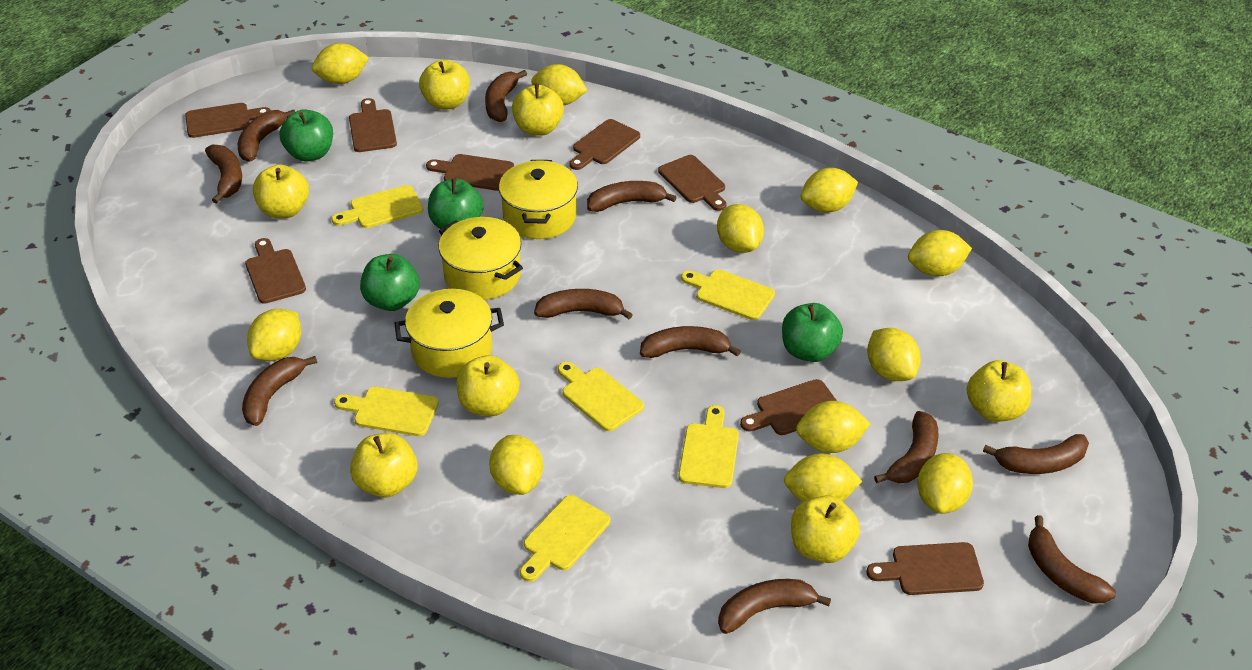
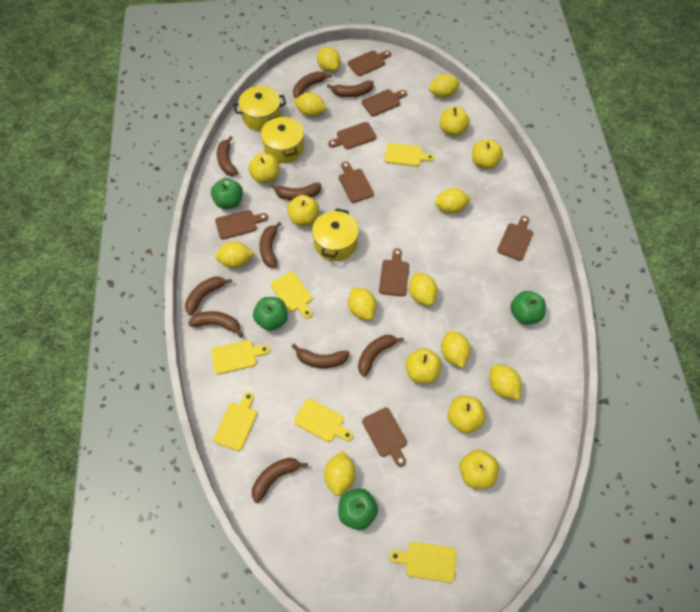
brown banana: 11 -> 10
yellow lemon: 11 -> 10

